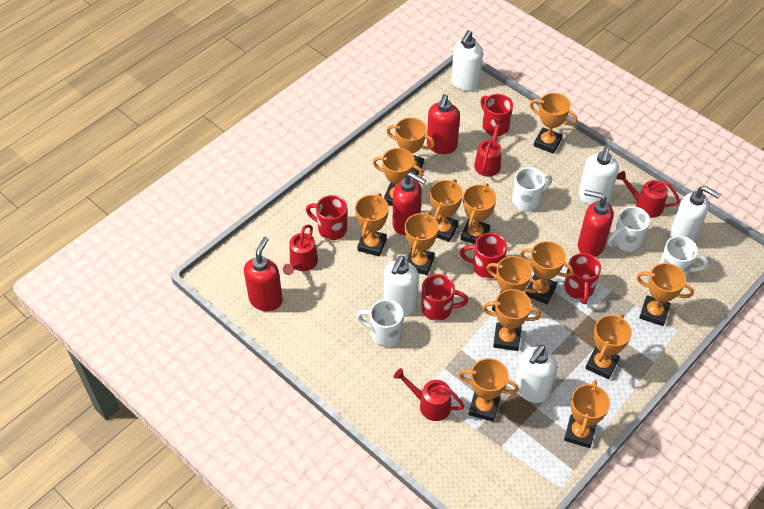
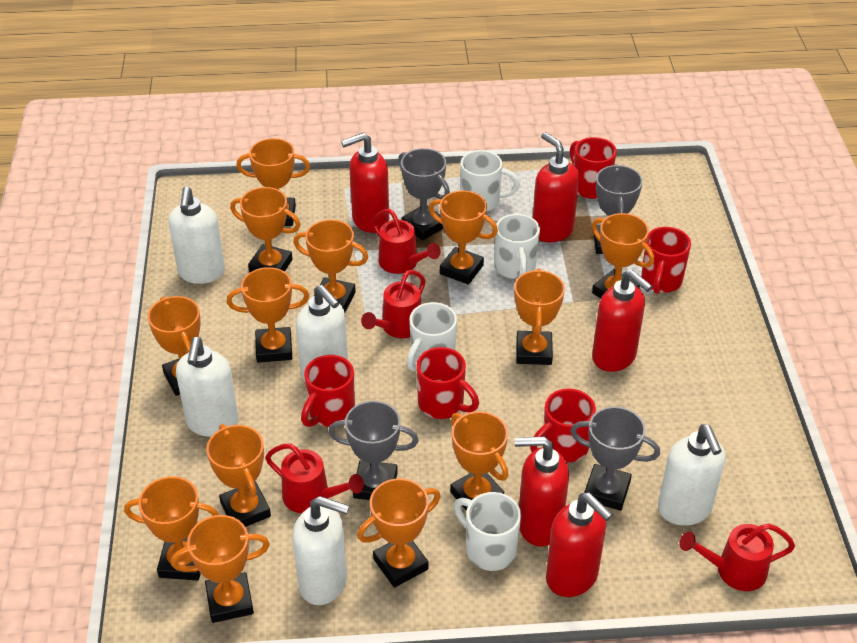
grey trophy: 0 -> 4
orange trophy: 14 -> 13
red soap dispenser: 4 -> 5

